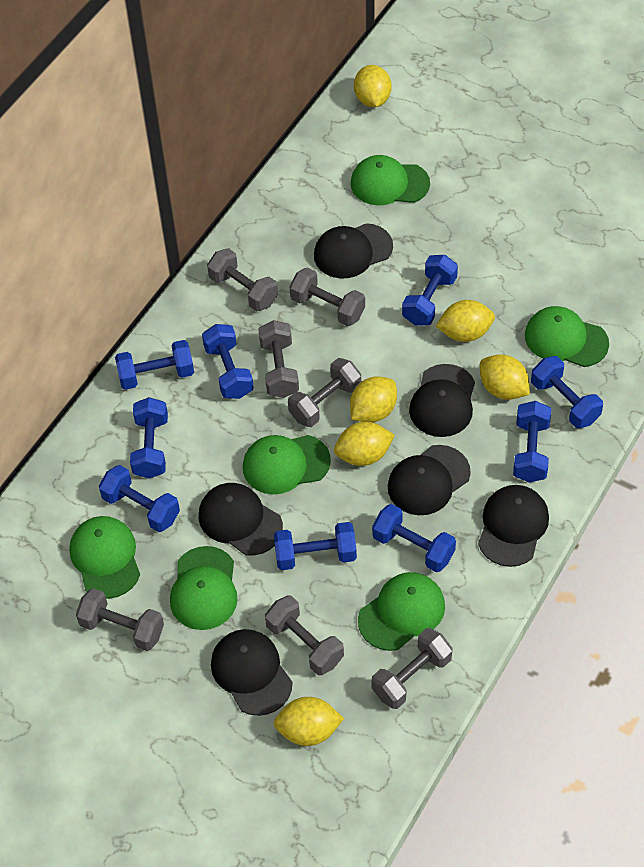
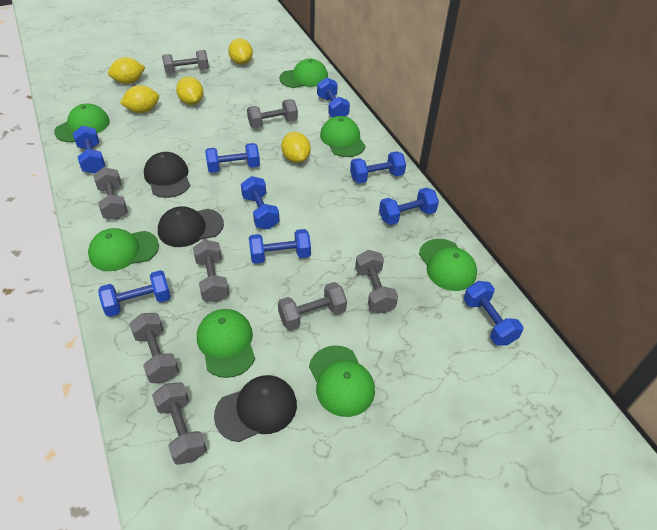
black cap: 6 -> 3
green cap: 6 -> 7
grey dumbbell: 7 -> 8
yellow lemon: 6 -> 5

